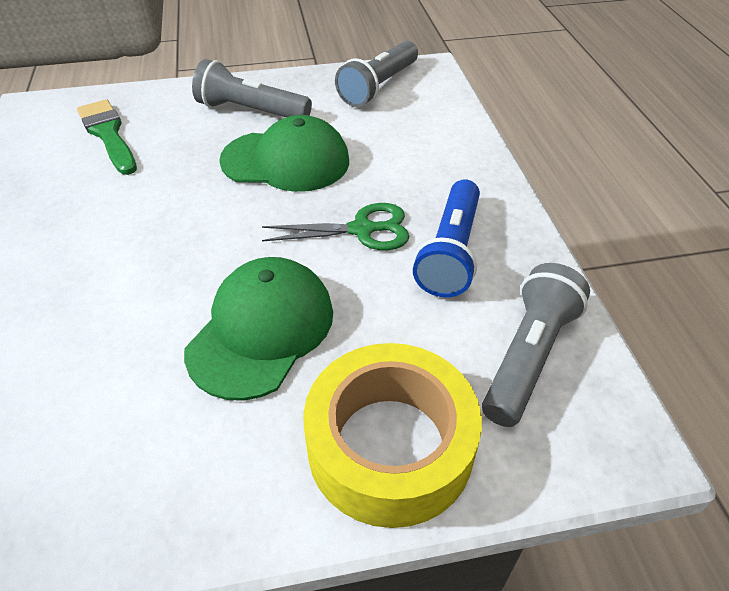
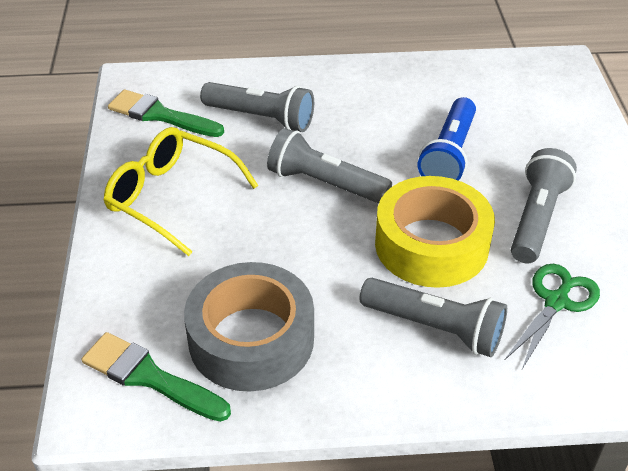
green brush: 1 -> 2
green cap: 2 -> 0
grey flashlight: 3 -> 4
grey tape: 0 -> 1
yellow glasses: 0 -> 1

